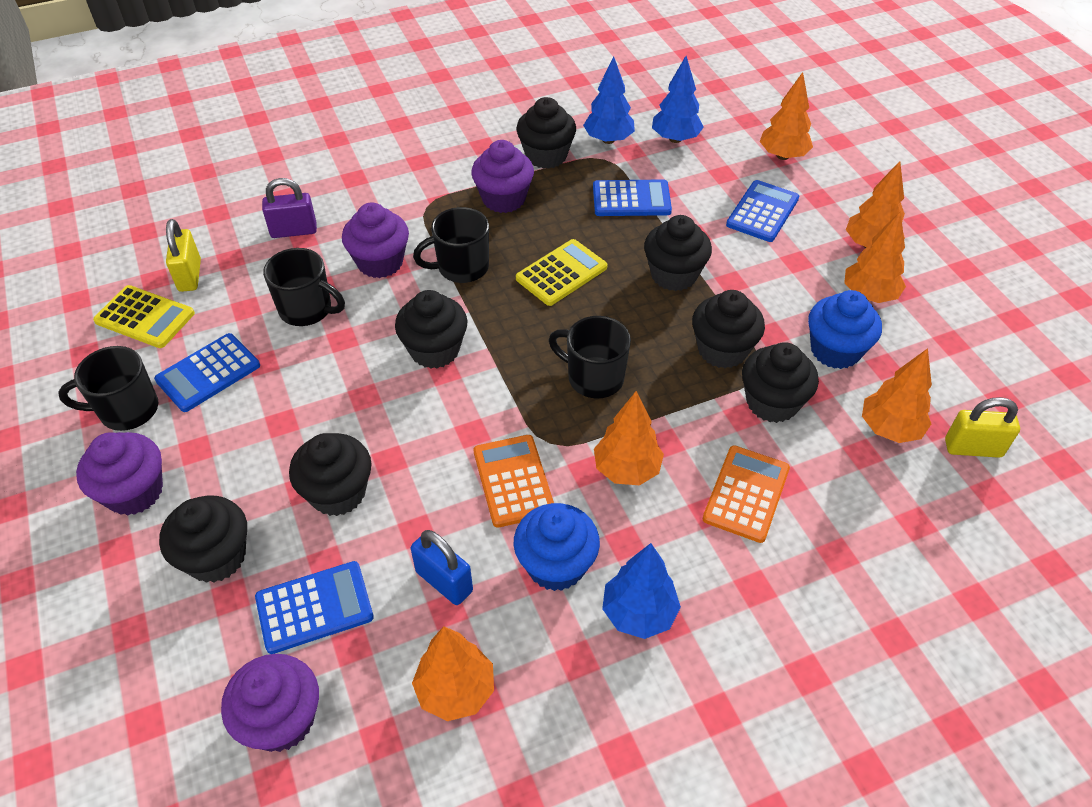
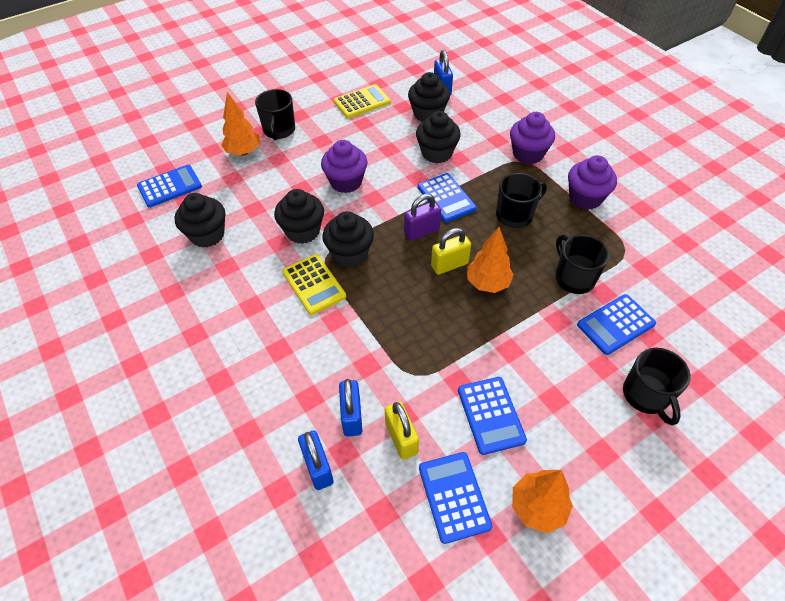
black cupcake: 7 -> 5
blue calculator: 4 -> 5
blue cupcake: 2 -> 0
blue padlock: 1 -> 3
blue tree: 3 -> 0
orange calculator: 2 -> 0
orange tree: 6 -> 3
purple cupcake: 4 -> 3

